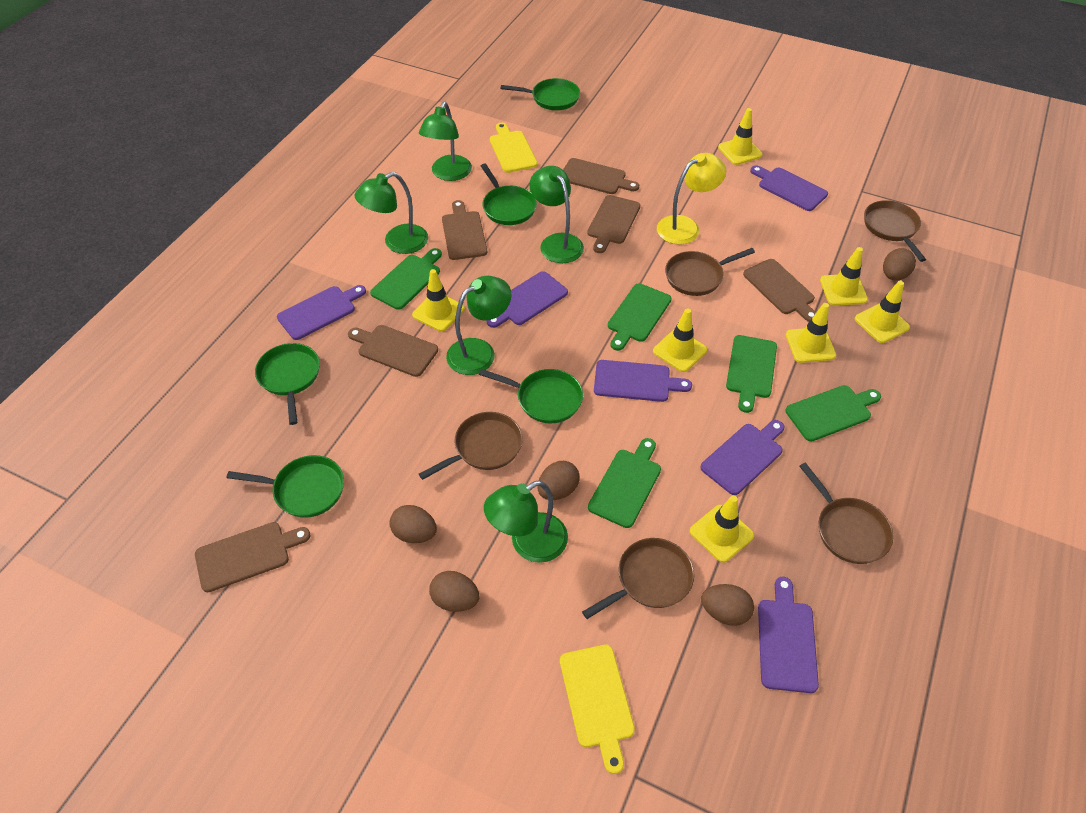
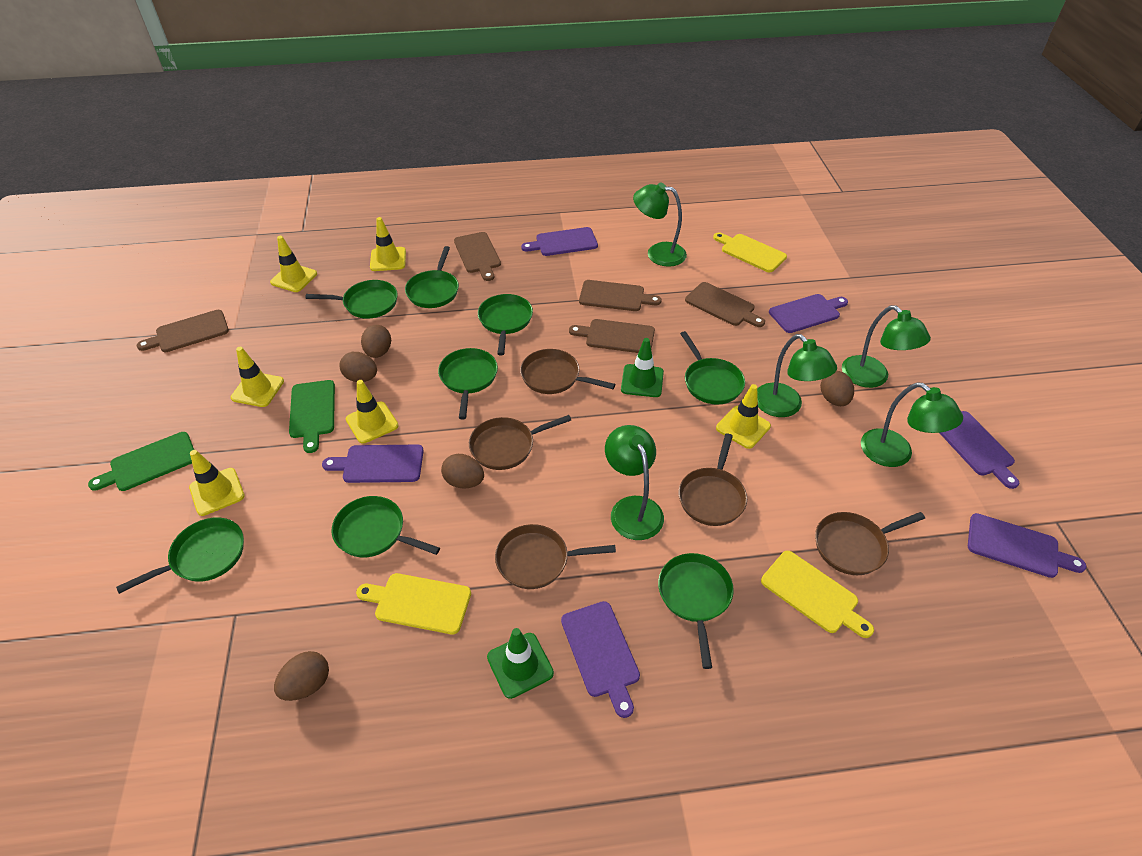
brown cutting board: 6 -> 5
green cutting board: 5 -> 2
green pan: 5 -> 8
green traffic cone: 0 -> 2
yellow cutting board: 2 -> 3
yellow lamp: 1 -> 0
yellow traffic cone: 7 -> 6

